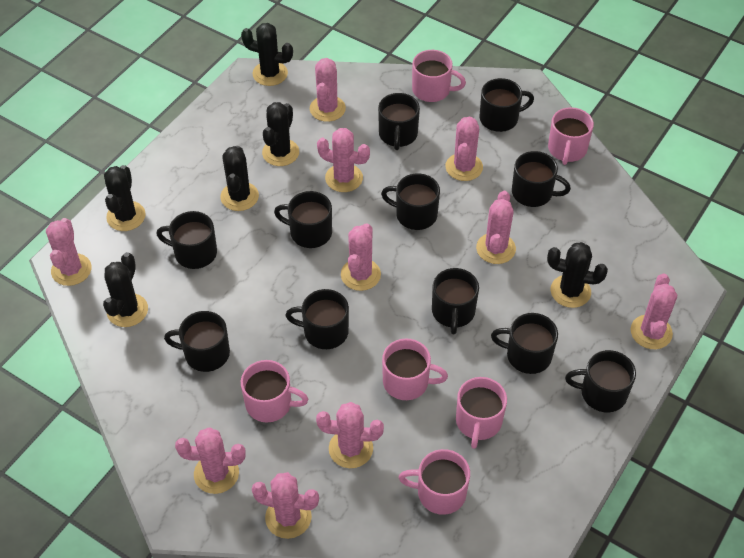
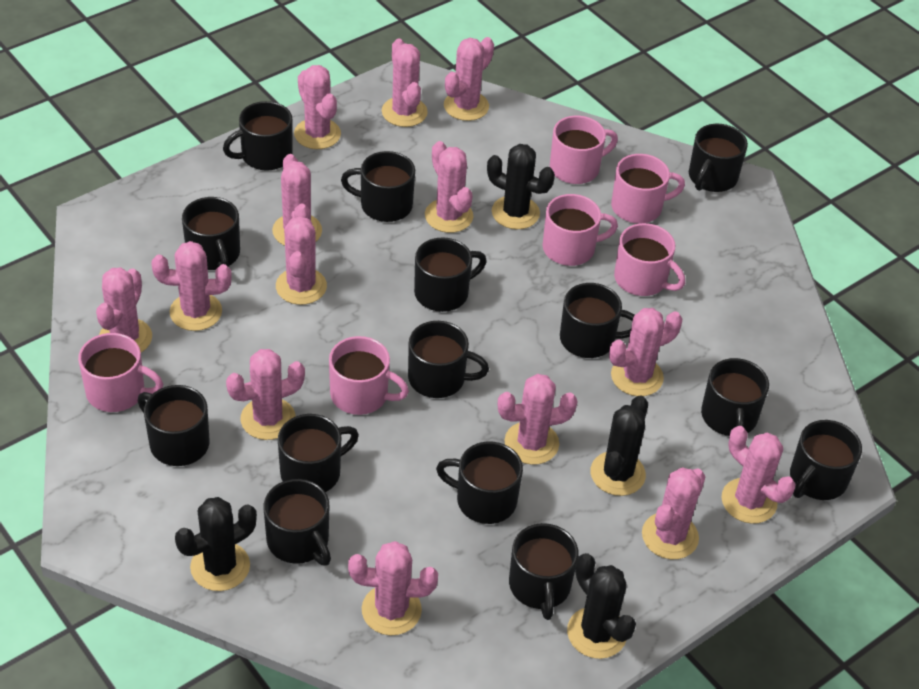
black cactus: 6 -> 4
black mug: 11 -> 14
pink cactus: 10 -> 14

